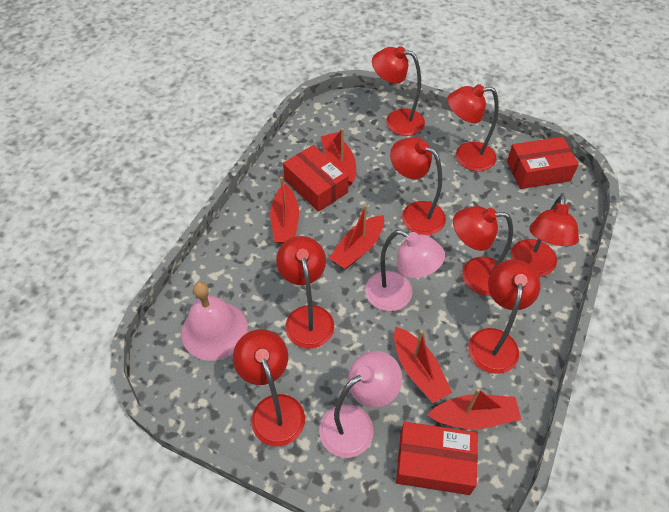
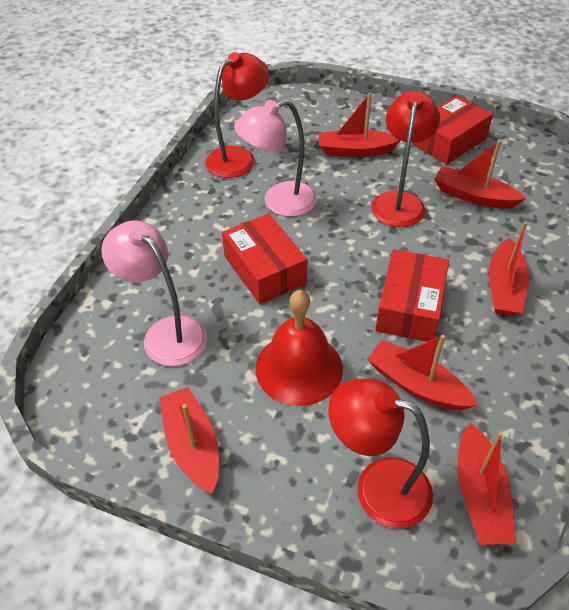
pink bell: 1 -> 0
red bell: 0 -> 1
red boat: 5 -> 6
red lamp: 8 -> 3

